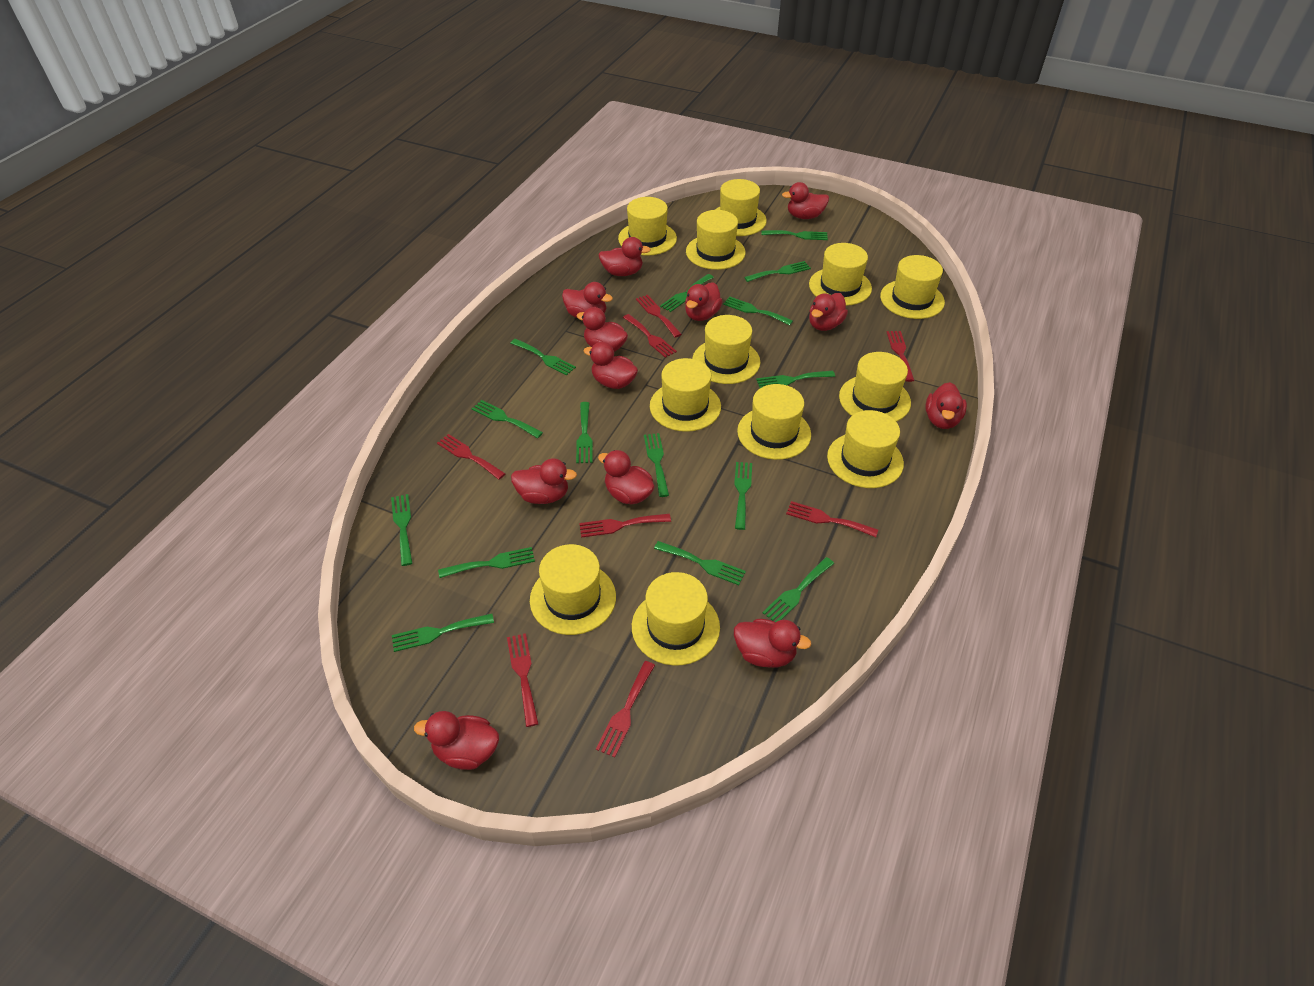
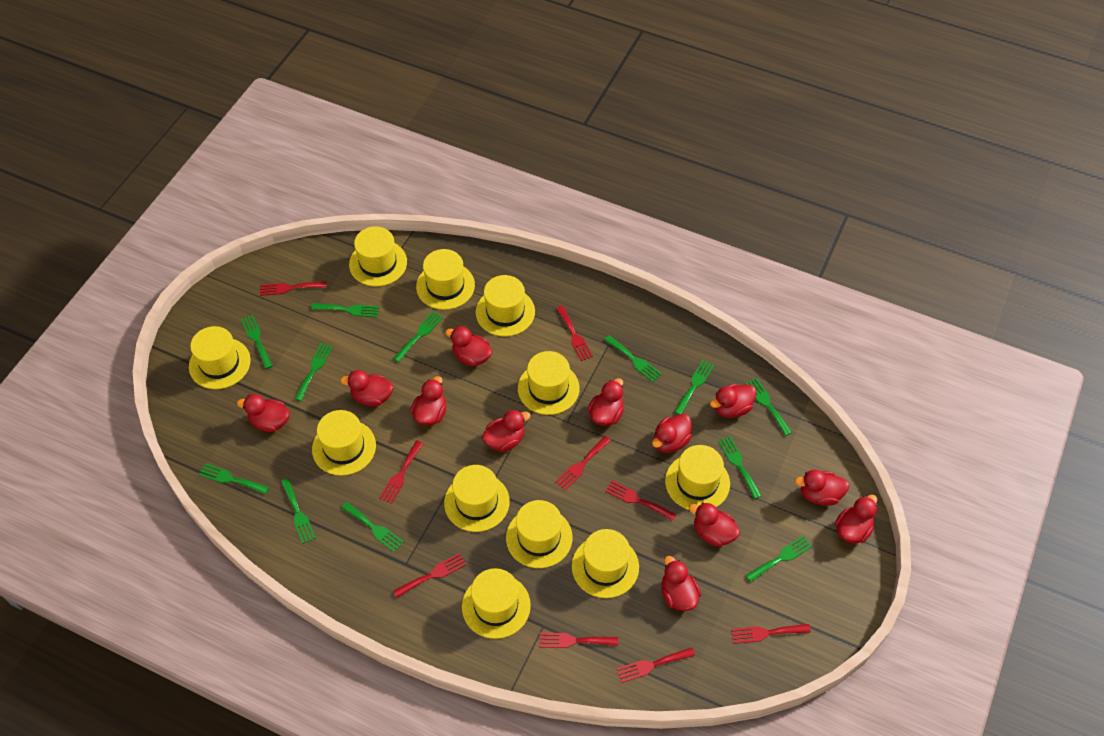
green fork: 15 -> 12
red fork: 8 -> 9
yellow hat: 12 -> 11

